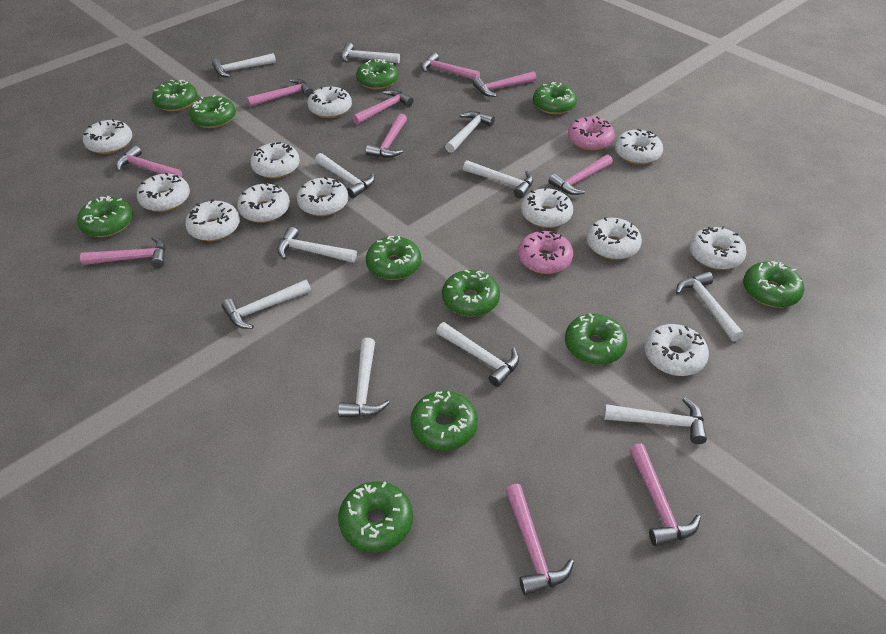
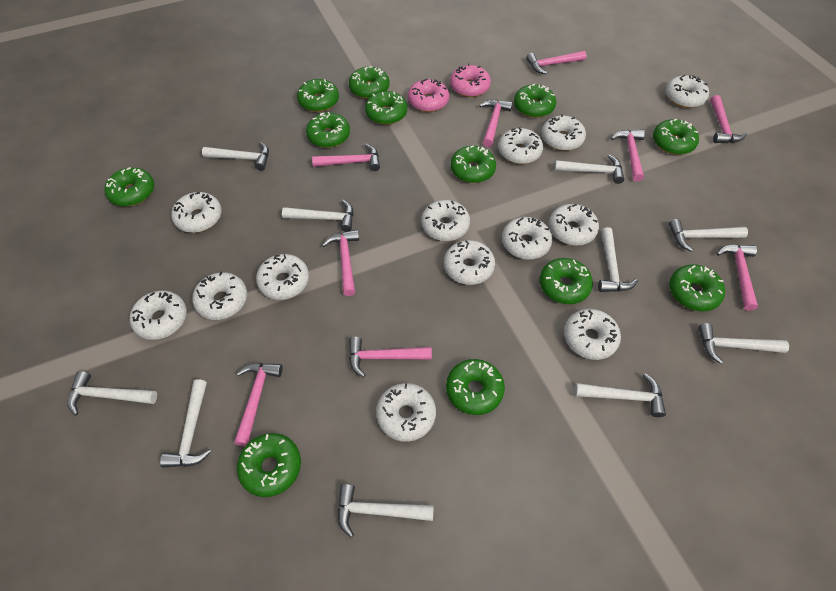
green donut: 11 -> 12
pink hammer: 10 -> 9
white donut: 12 -> 13
white hammer: 11 -> 10

